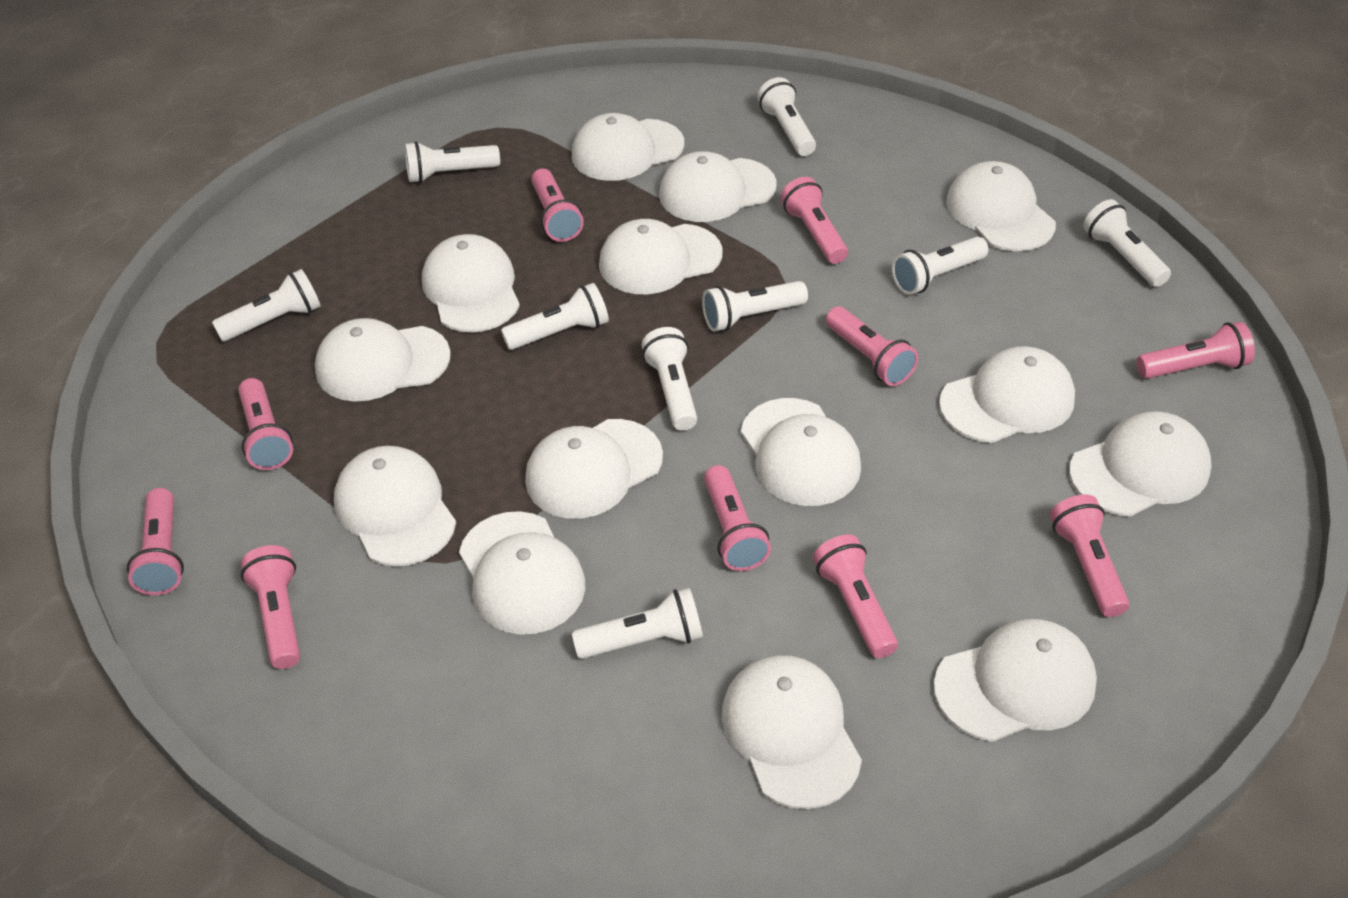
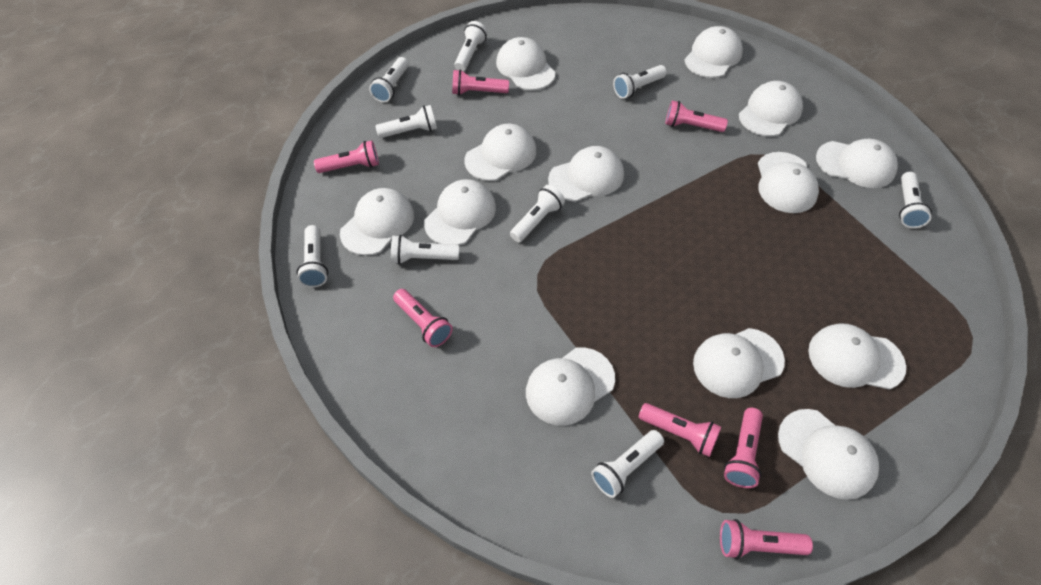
pink flashlight: 10 -> 7
white cap: 14 -> 13

